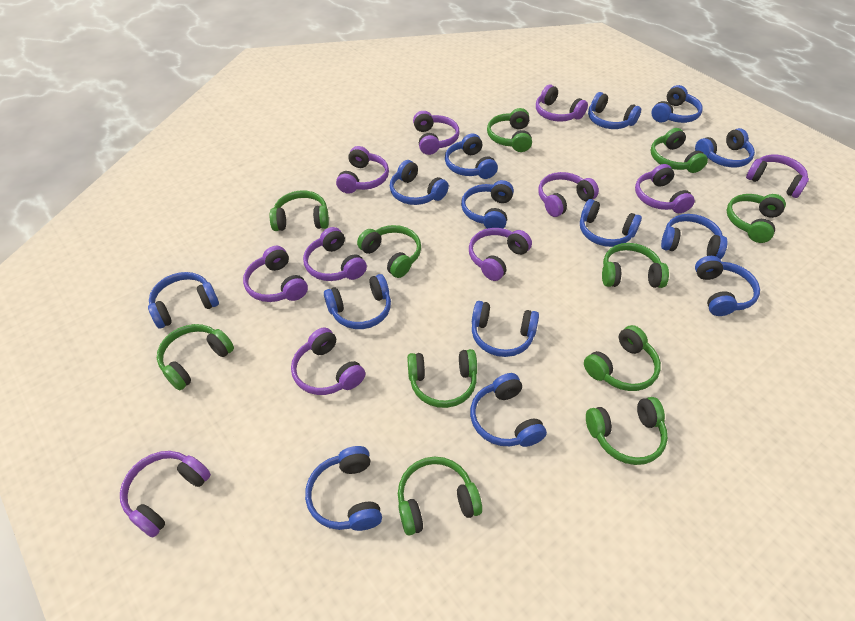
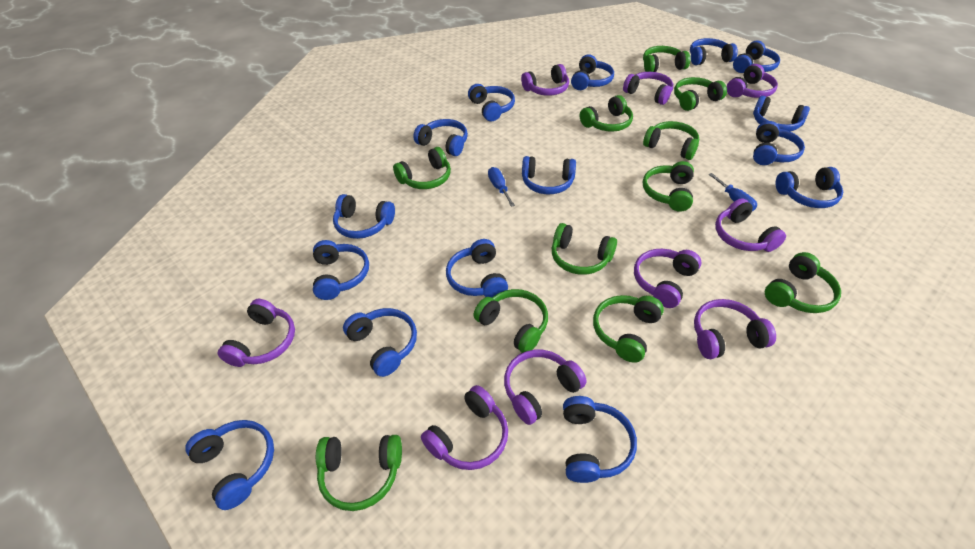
blue headphones: 14 -> 15
blue screwdriver: 0 -> 2
purple headphones: 11 -> 9

